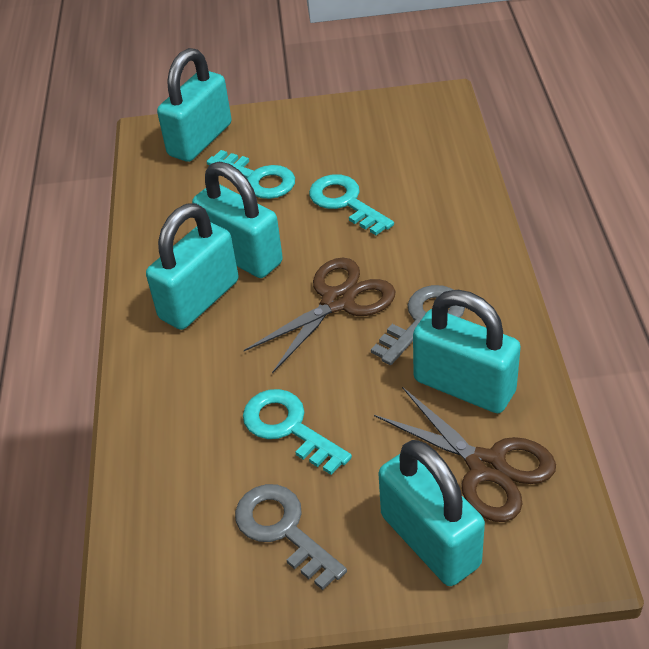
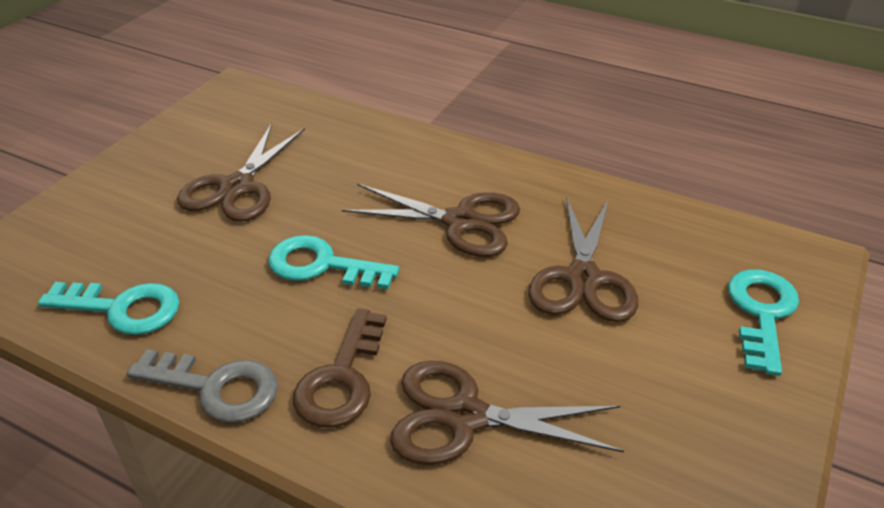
brown key: 0 -> 1
brown scissors: 2 -> 4
grey key: 2 -> 1
turquoise padlock: 5 -> 0

